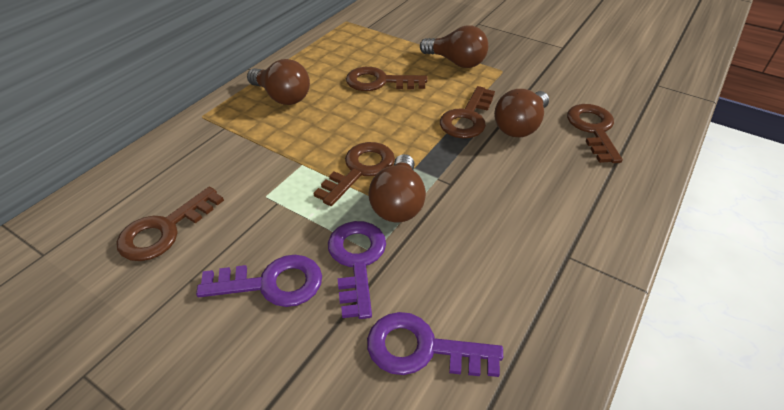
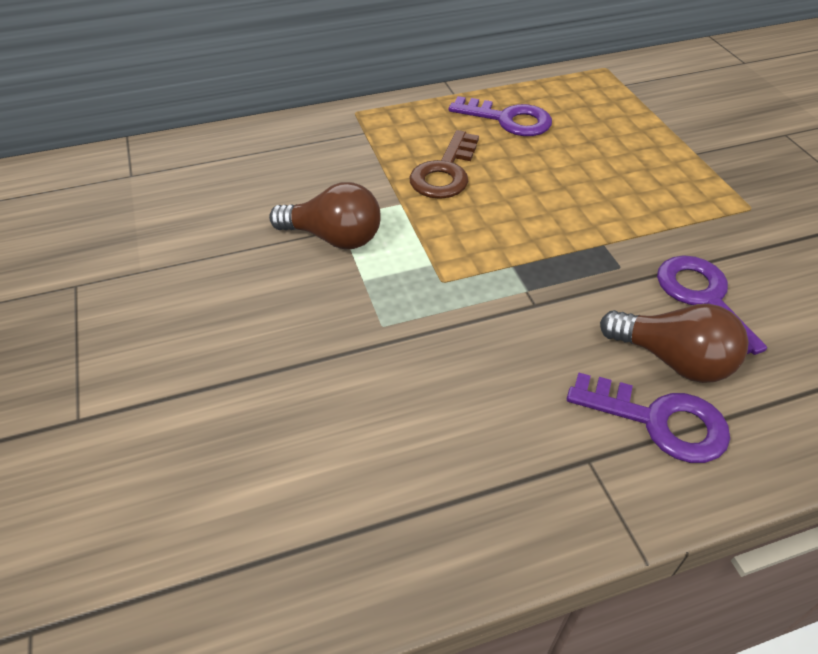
brown key: 5 -> 1
brown light bulb: 4 -> 2

